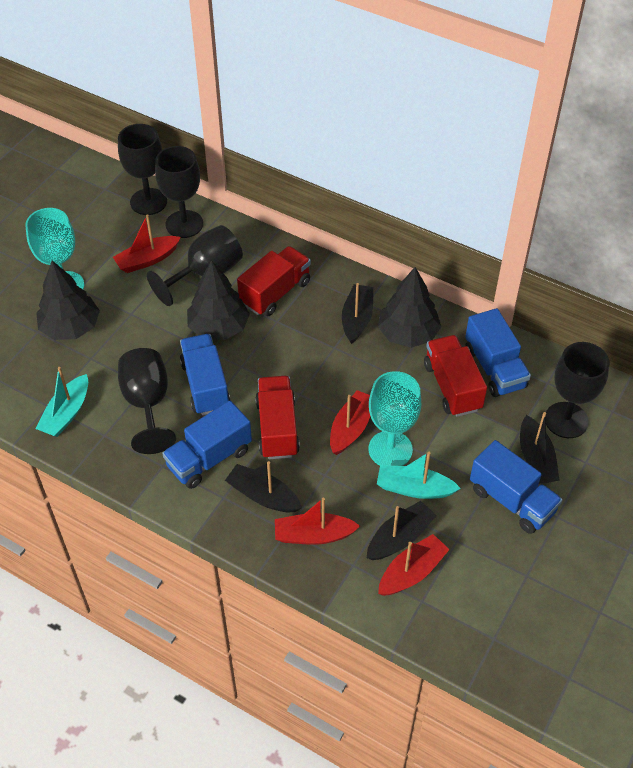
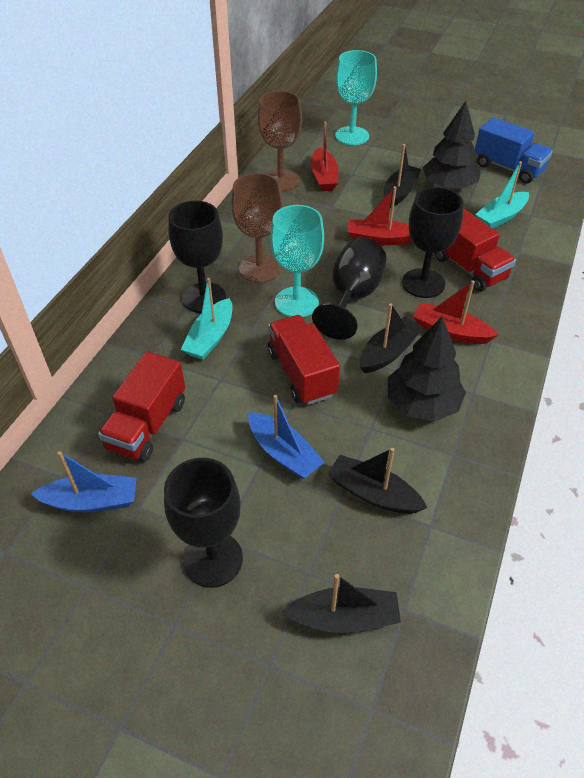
black goblet: 5 -> 4
black tree: 3 -> 2
blue boat: 0 -> 2
blue truck: 4 -> 1
brown goblet: 0 -> 2
red boat: 4 -> 3

